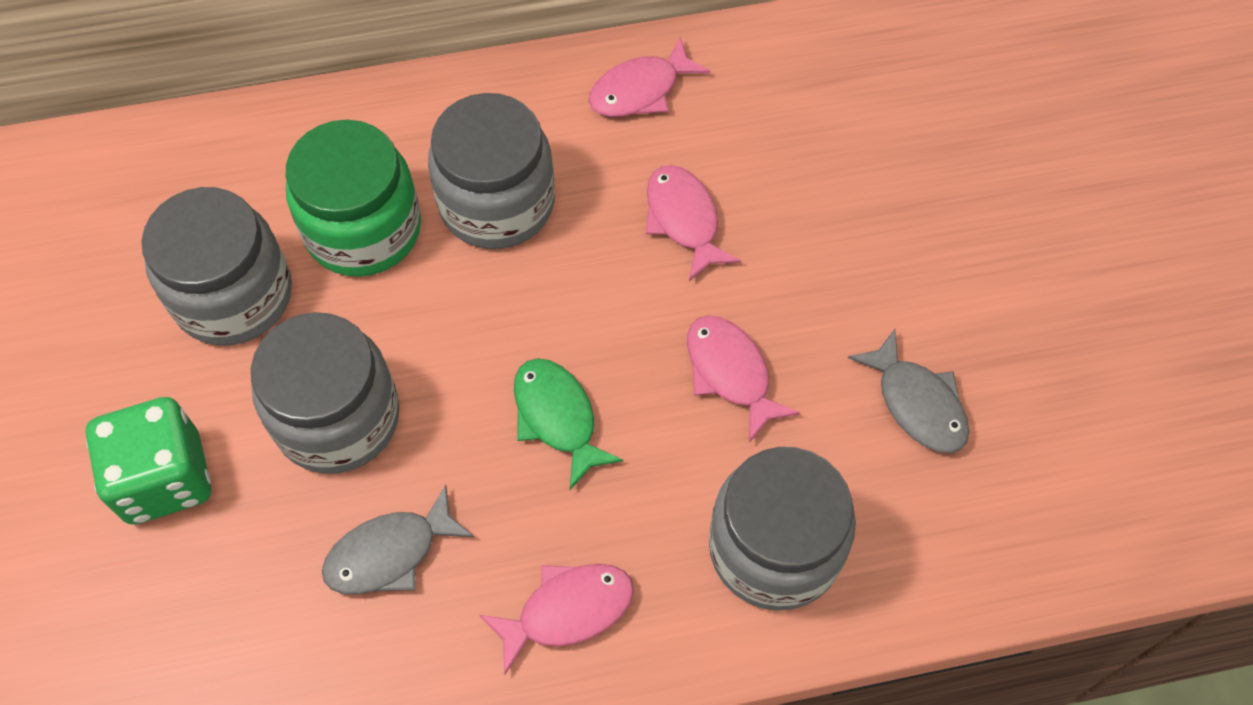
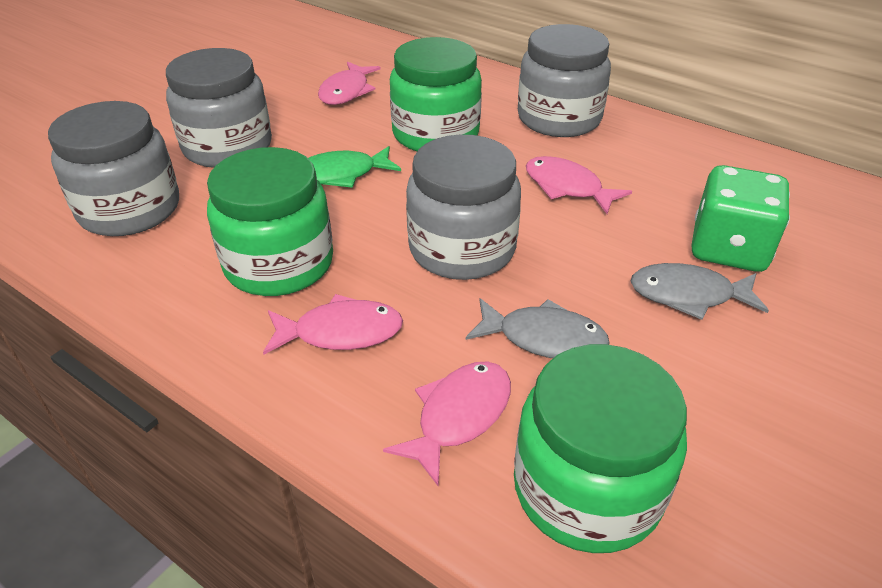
green jar: 1 -> 3

